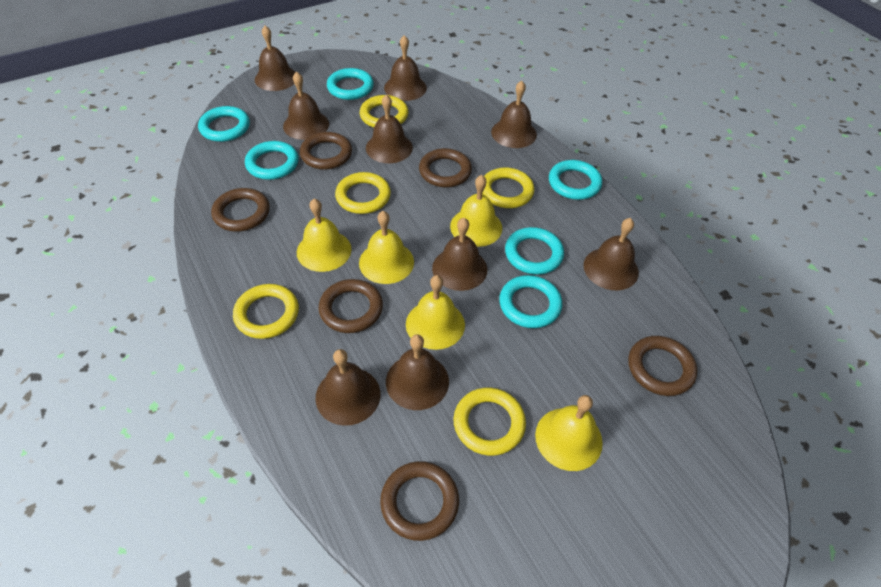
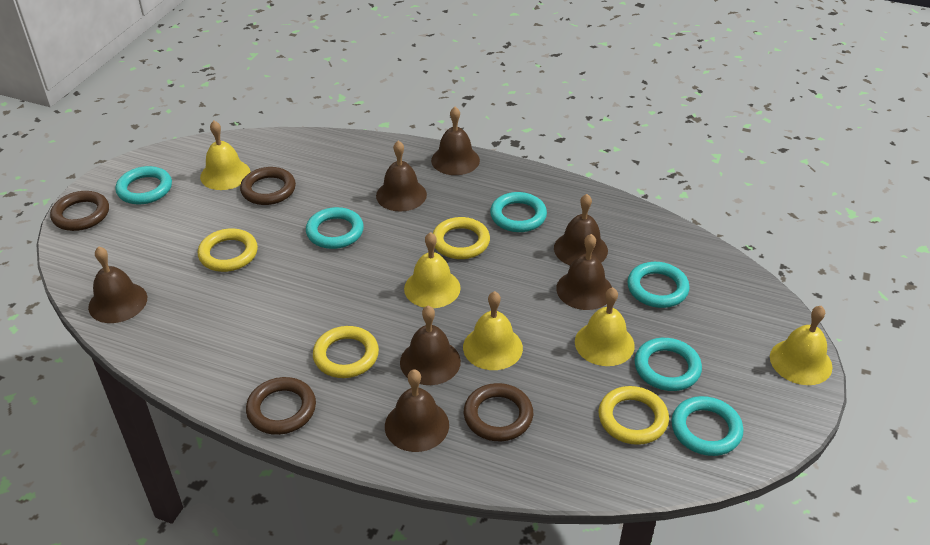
brown bell: 9 -> 7
brown ring: 6 -> 4
yellow ring: 5 -> 4

